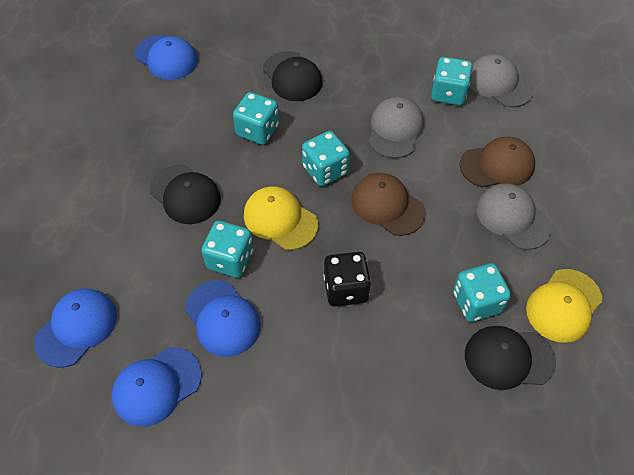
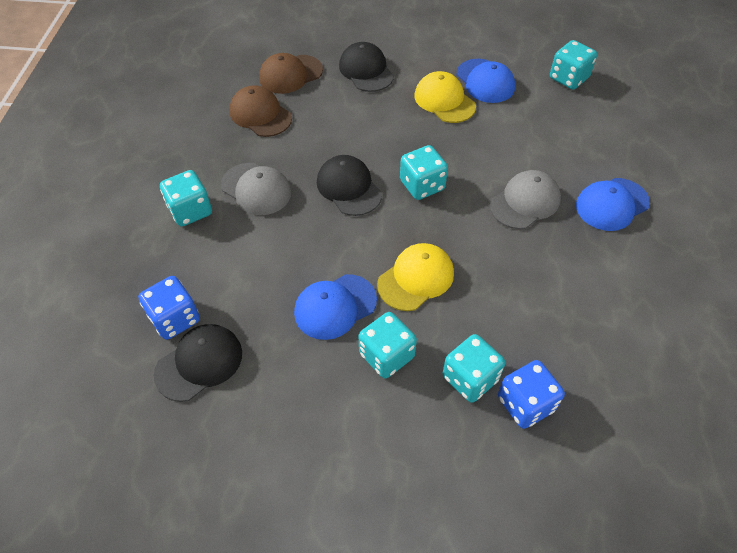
black dice: 1 -> 0
blue cap: 4 -> 3
blue dice: 0 -> 2
grey cap: 3 -> 2

